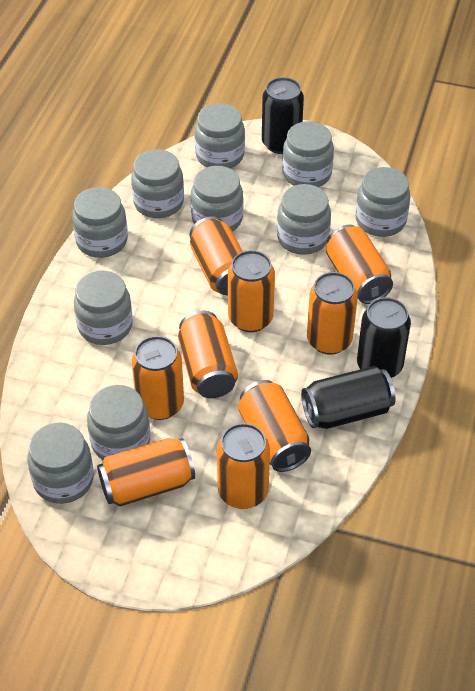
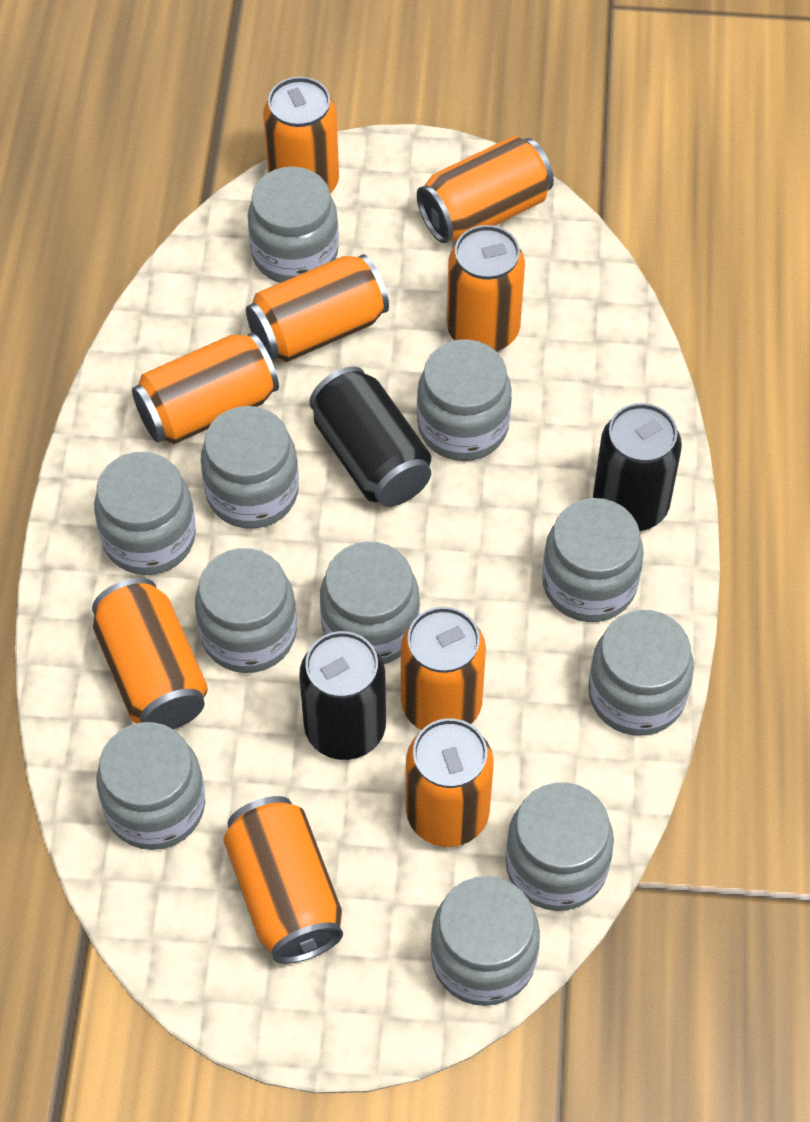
grey jar: 10 -> 11

